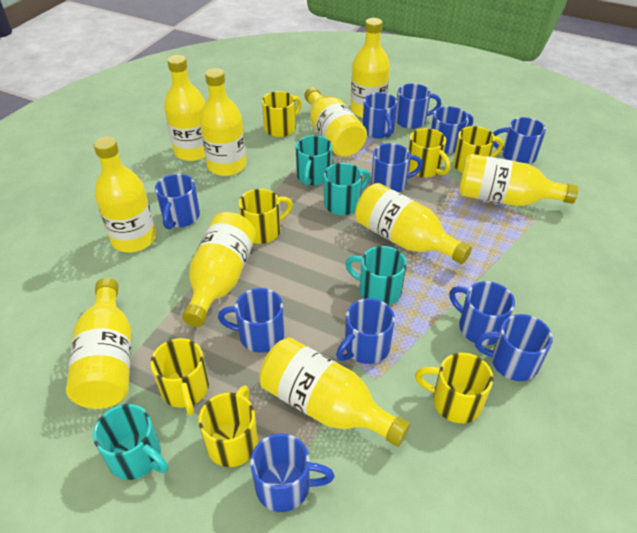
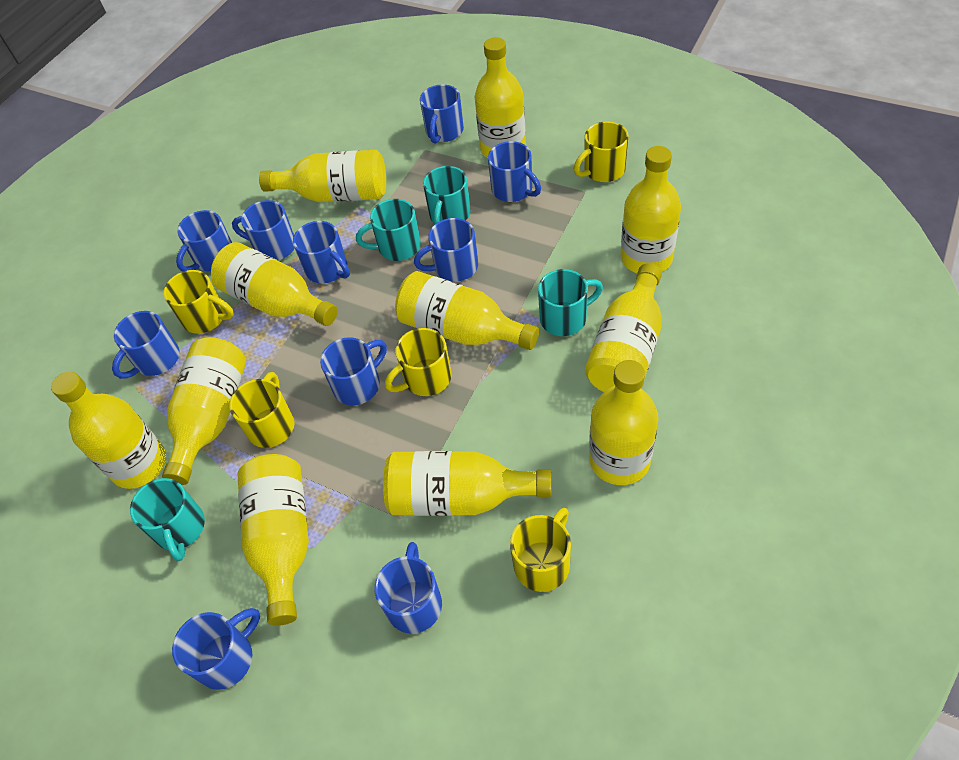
blue mug: 11 -> 10
yellow bottle: 10 -> 11
yellow mug: 7 -> 5

